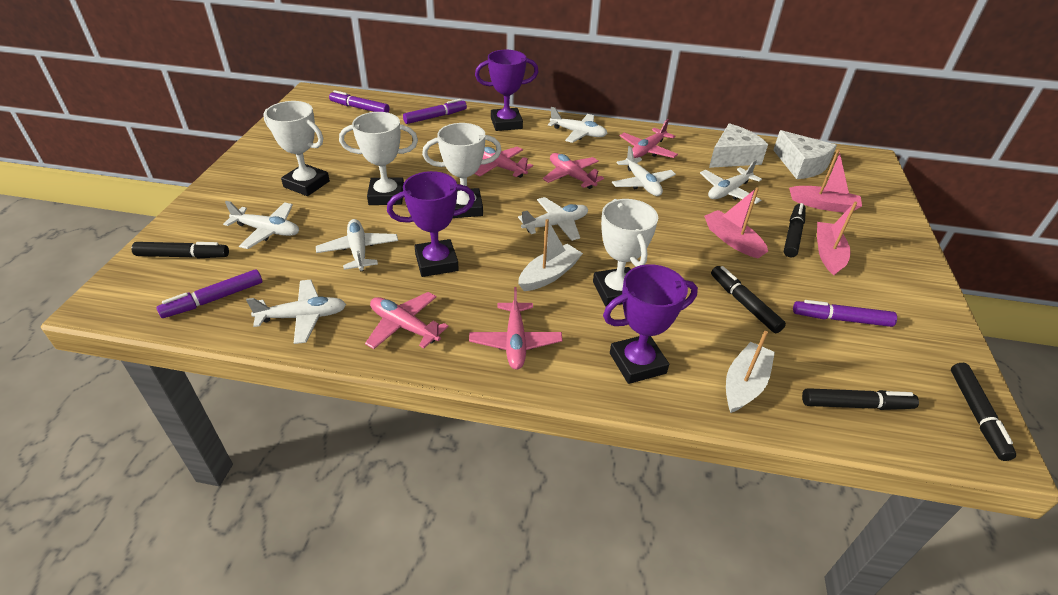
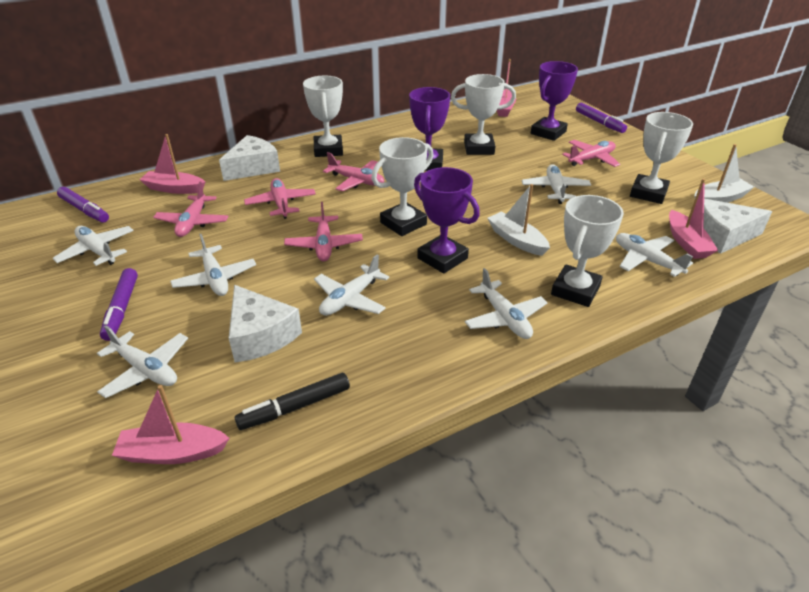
black marker: 5 -> 1
pink boat: 3 -> 4
purple marker: 4 -> 3
white cheese: 2 -> 3
white trophy: 4 -> 5

